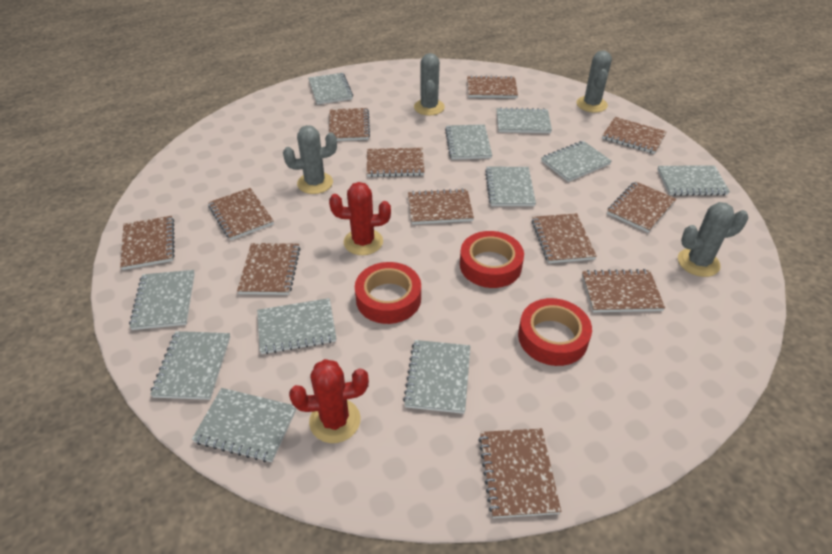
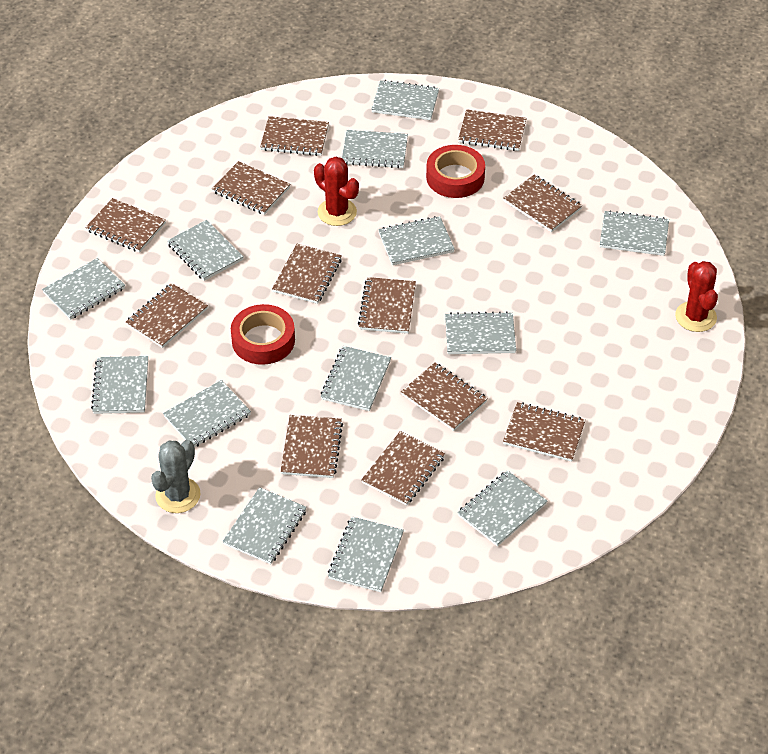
grey cactus: 4 -> 1
grey notebook: 11 -> 13
red tape: 3 -> 2

